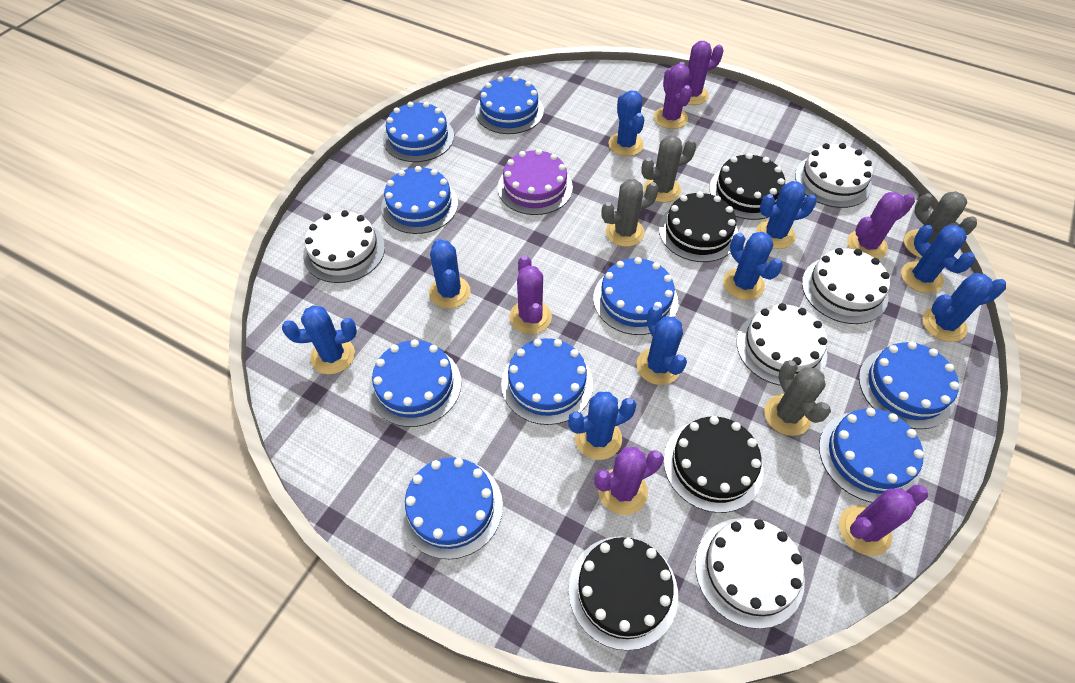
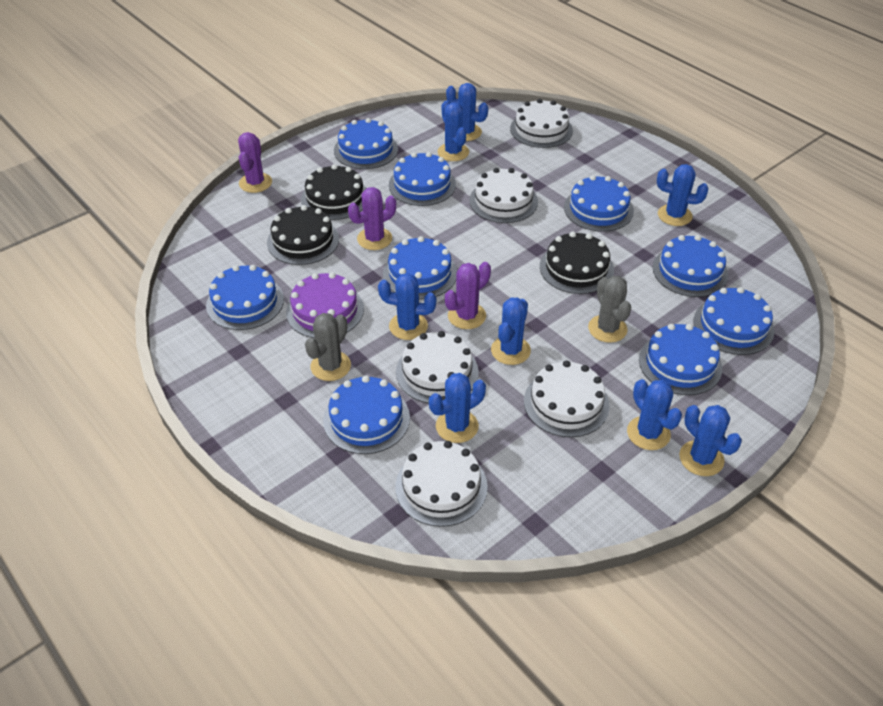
black cake: 4 -> 3
blue cactus: 9 -> 8
grey cactus: 4 -> 2
purple cactus: 6 -> 3

